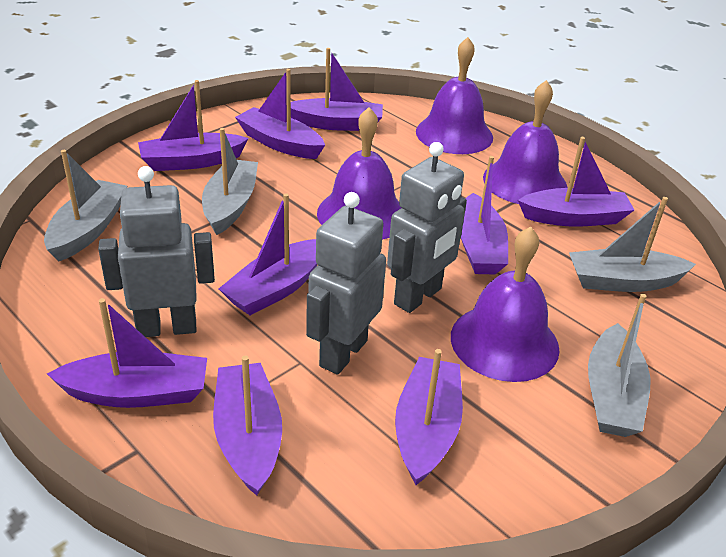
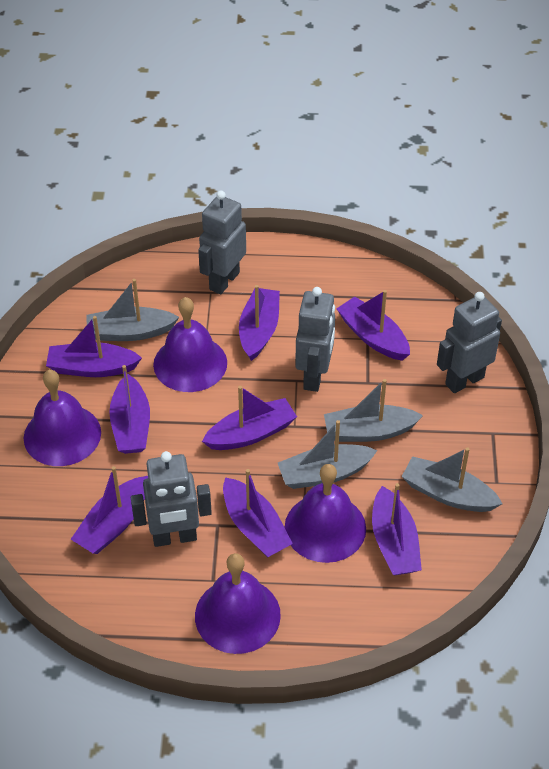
grey robot: 3 -> 4
purple boat: 9 -> 8

